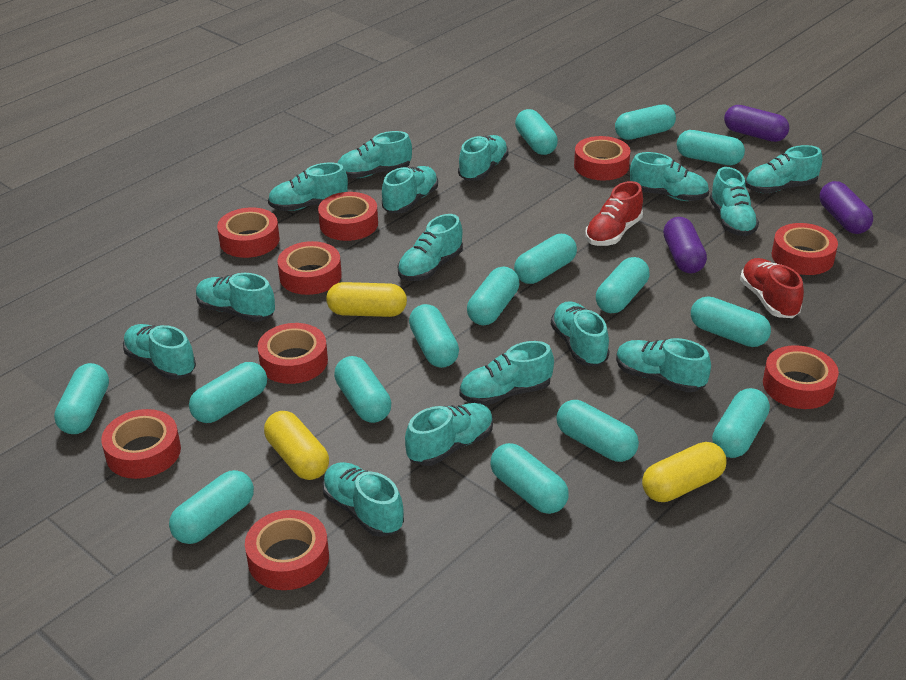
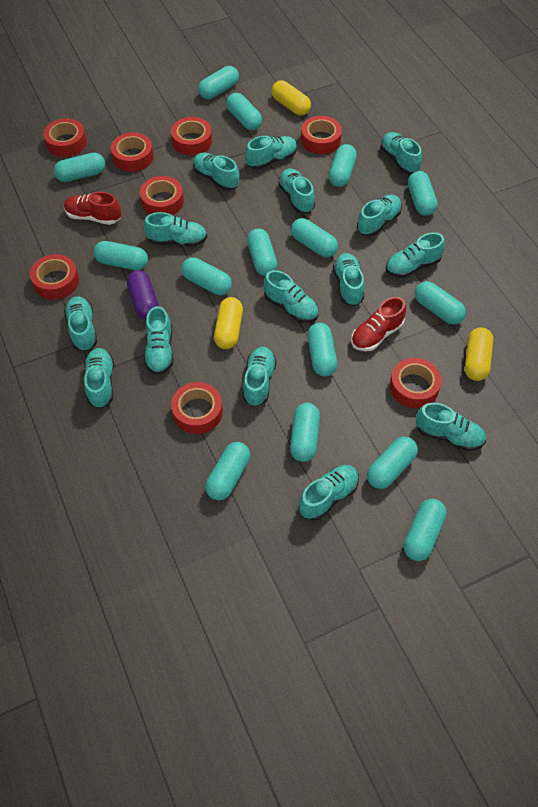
purple capsule: 3 -> 1
red tape: 9 -> 8

